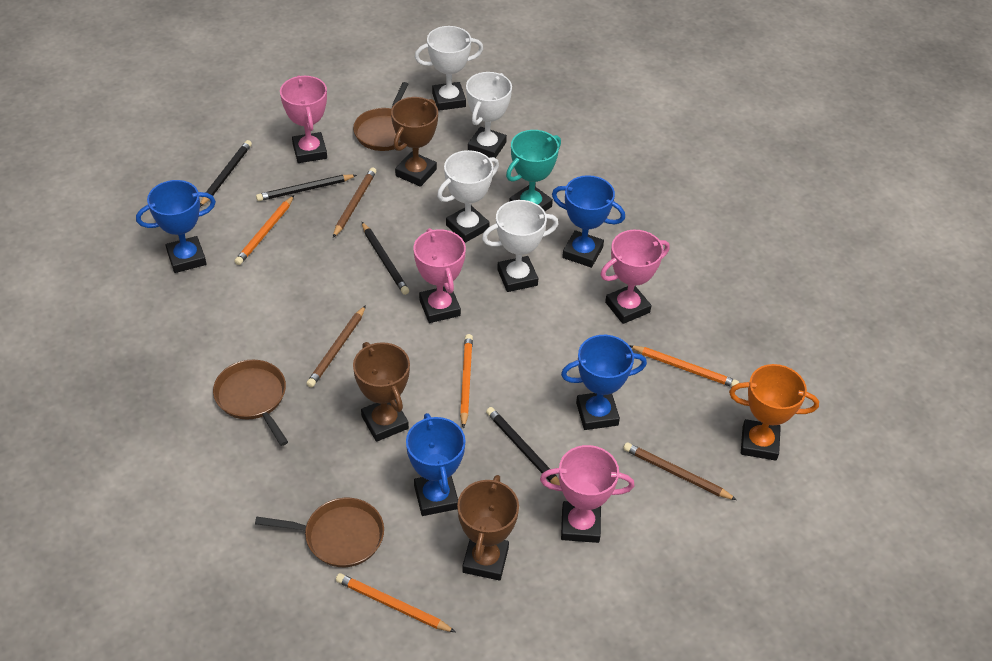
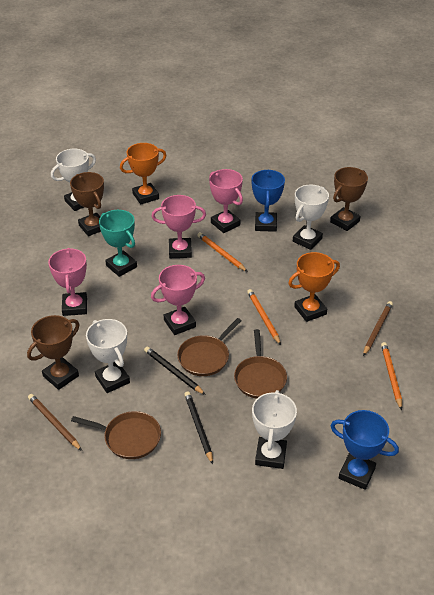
black pencil: 4 -> 2
blue trophy: 4 -> 2
brown pencil: 3 -> 2
orange pencil: 4 -> 3
orange trophy: 1 -> 2

